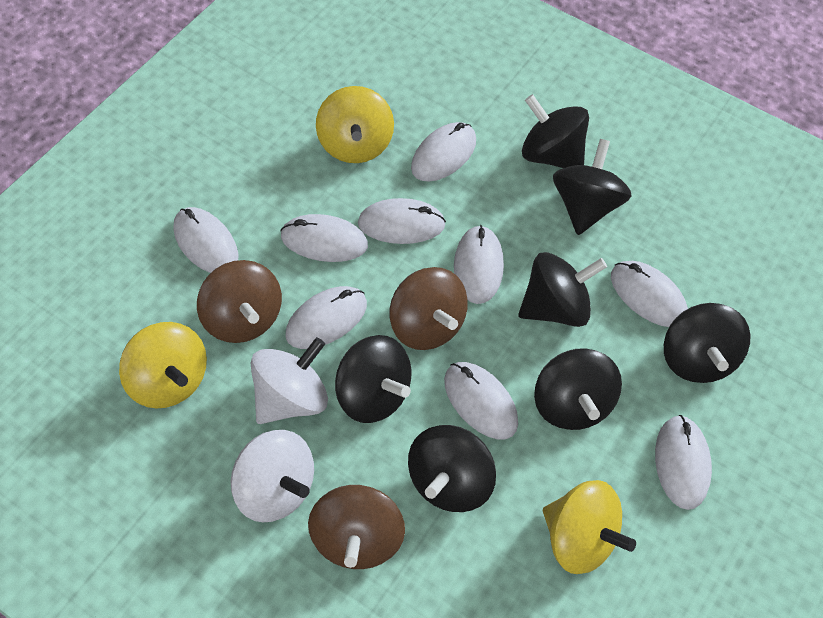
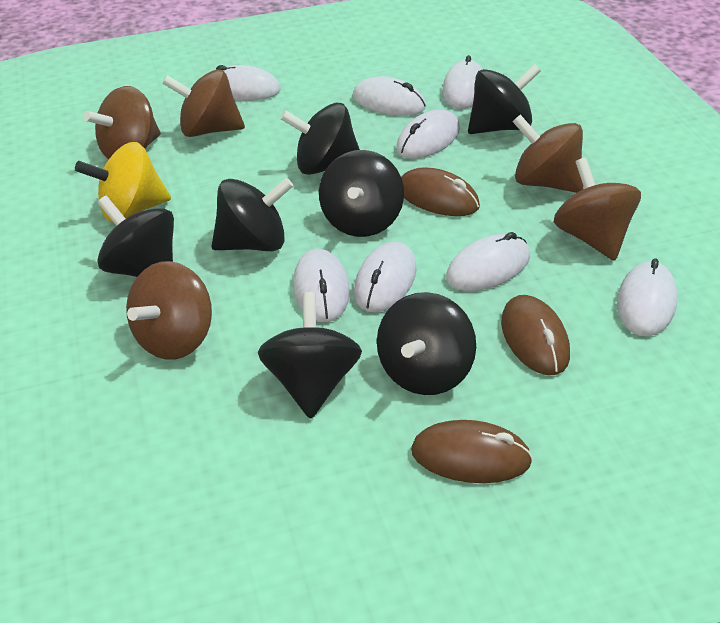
brown mouse: 0 -> 3
brown spinning top: 3 -> 5
white mouse: 9 -> 8
white spinning top: 2 -> 0
yellow spinning top: 3 -> 1

